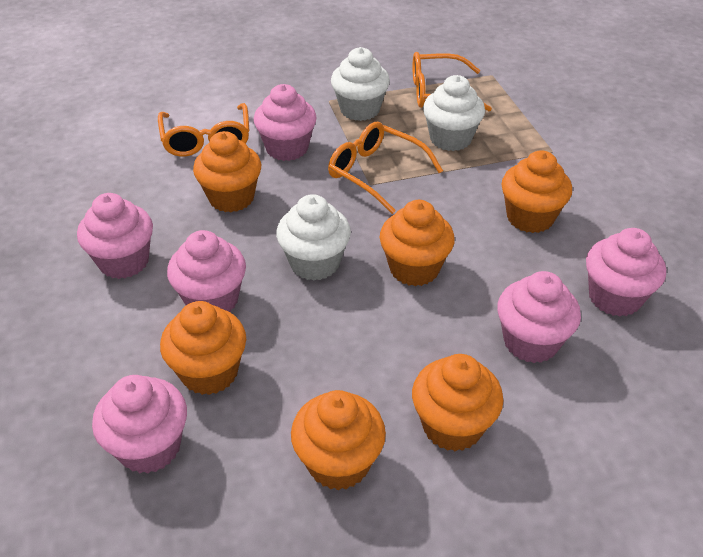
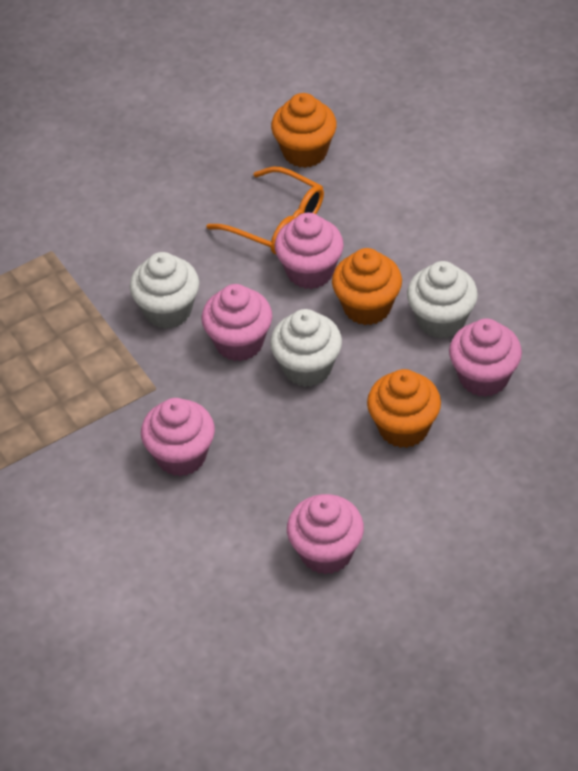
orange cupcake: 6 -> 3
orange glasses: 3 -> 1
pink cupcake: 6 -> 5

